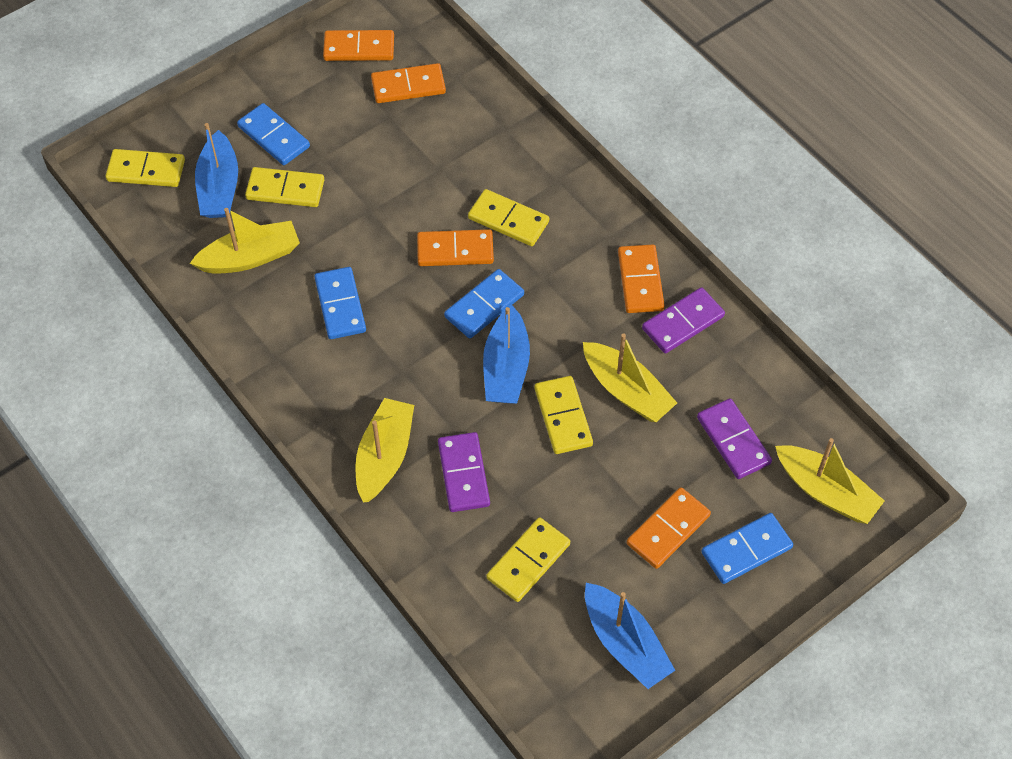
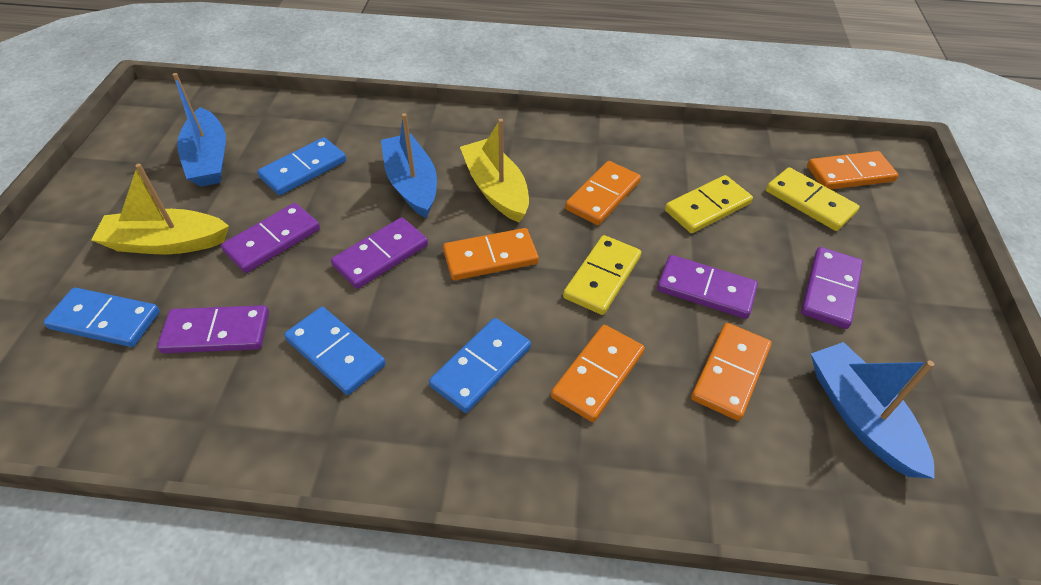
purple domino: 3 -> 5
yellow boat: 4 -> 2
yellow domino: 5 -> 3

